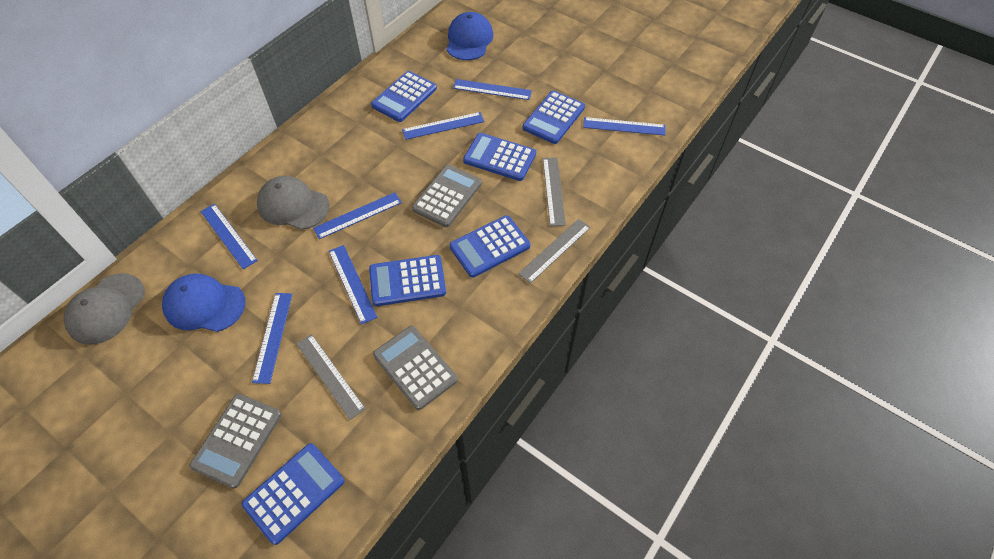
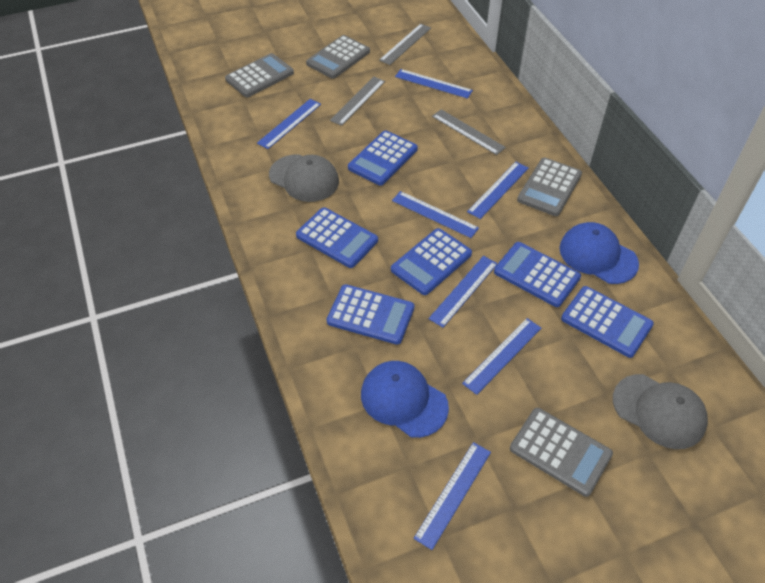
grey calculator: 3 -> 4

